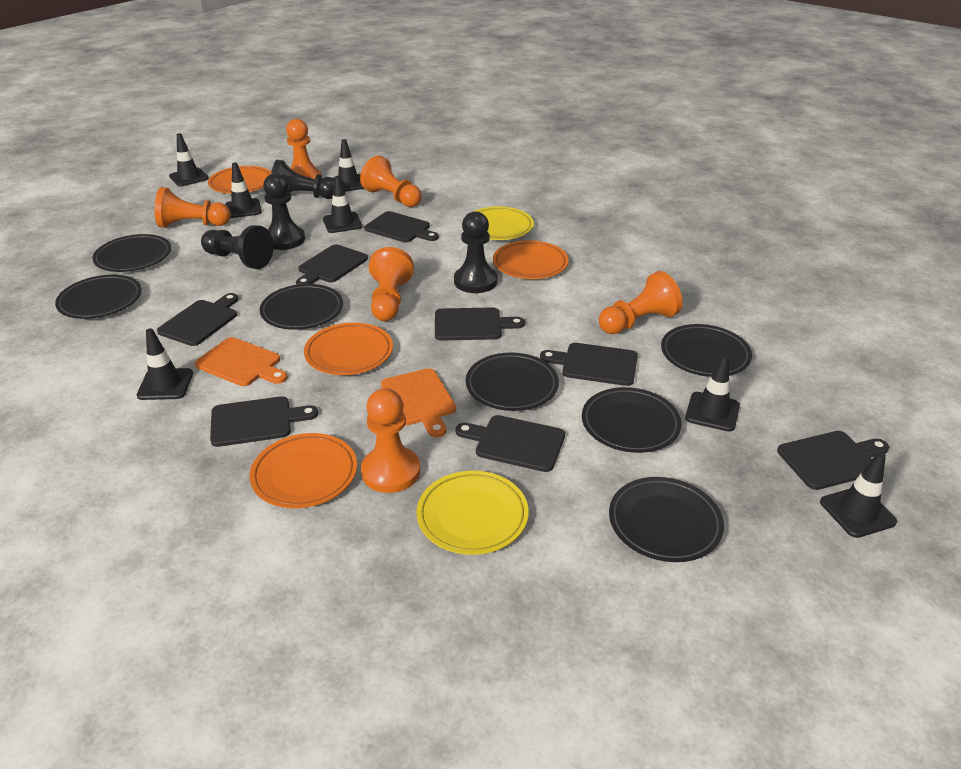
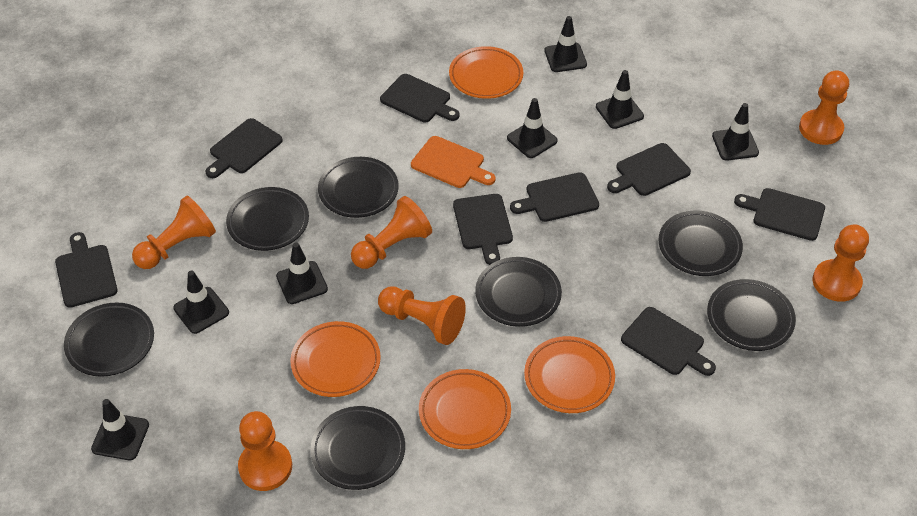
black pawn: 4 -> 0
orange cutting board: 2 -> 1
yellow plate: 2 -> 0

